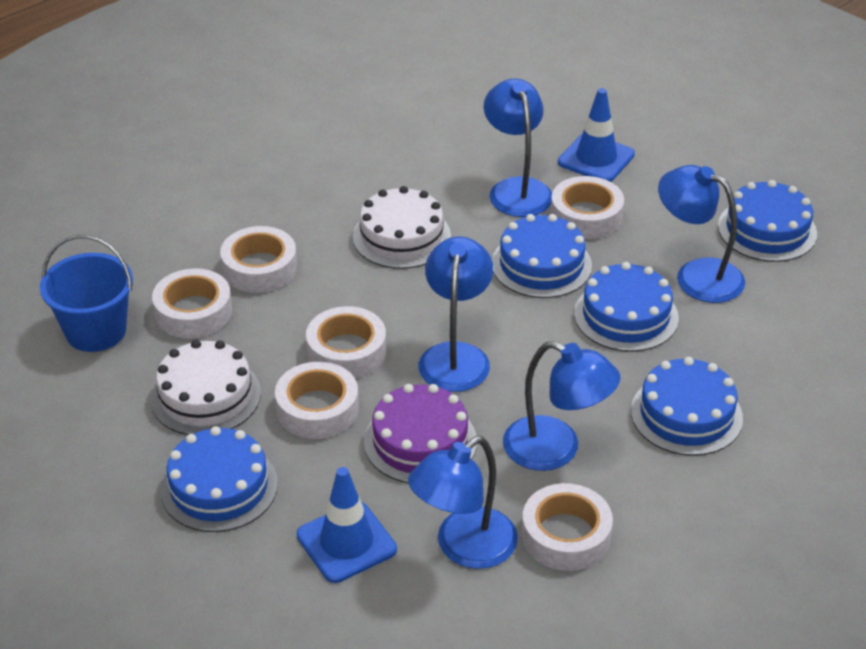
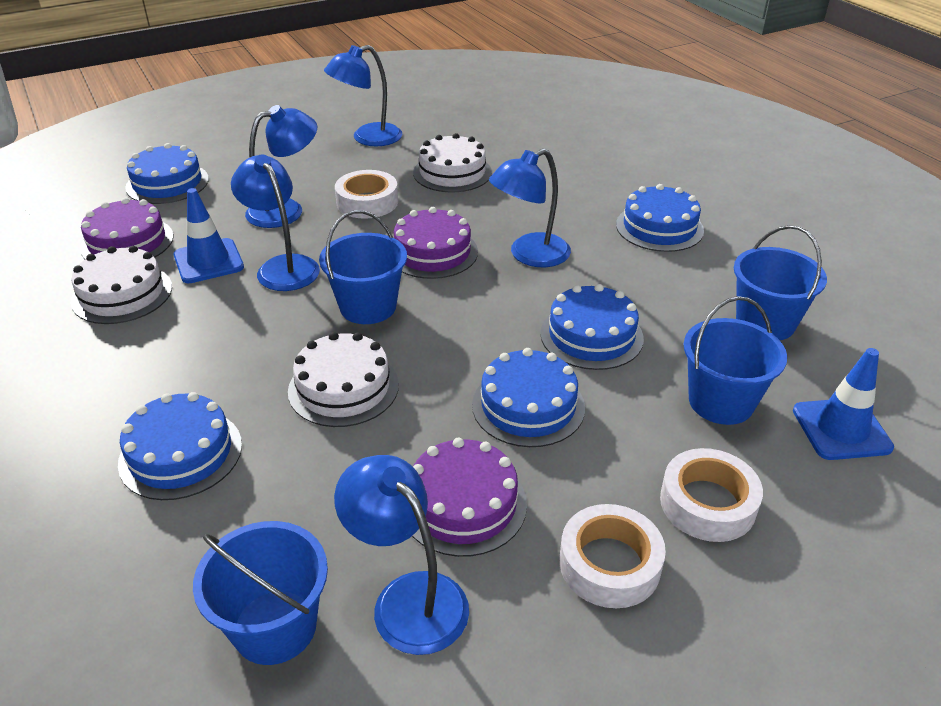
blue bucket: 1 -> 4
purple cake: 1 -> 3
white cake: 2 -> 3
white tape: 6 -> 3

